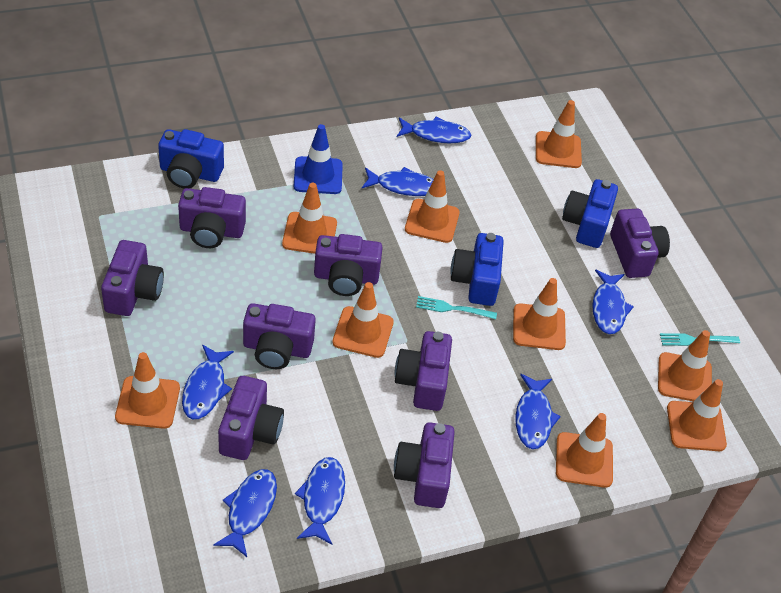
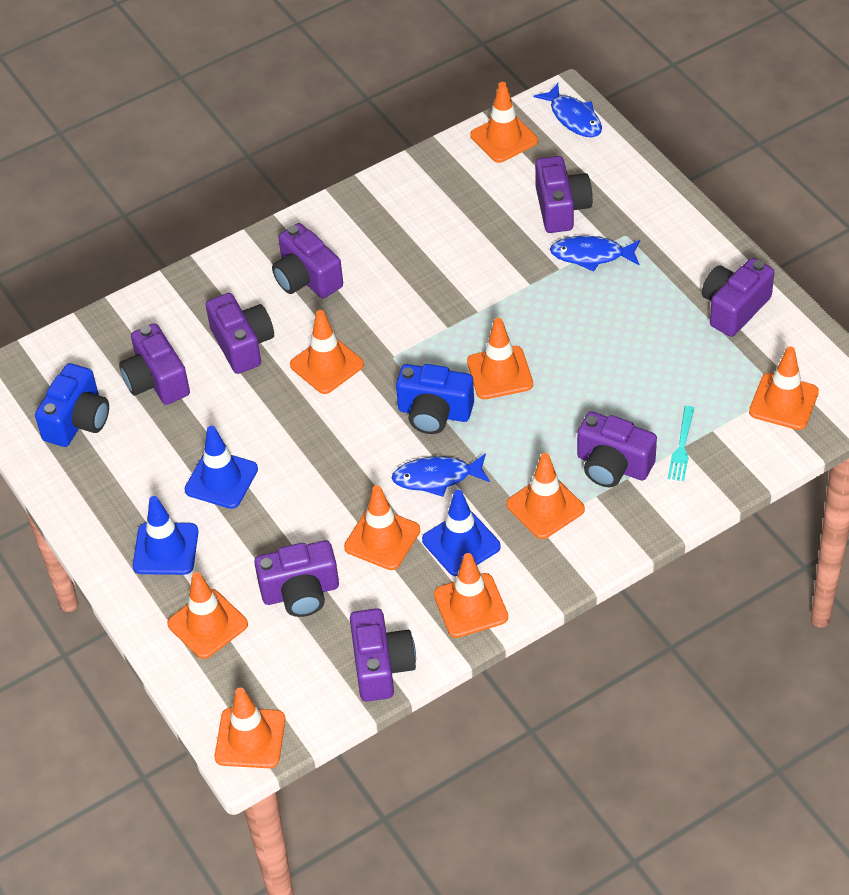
blue camera: 3 -> 2
blue fish: 7 -> 3
blue traffic cone: 1 -> 3
turquoise fork: 2 -> 1

